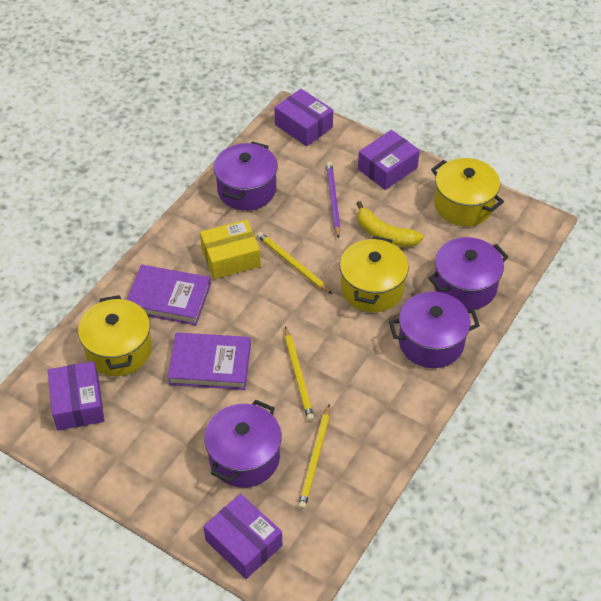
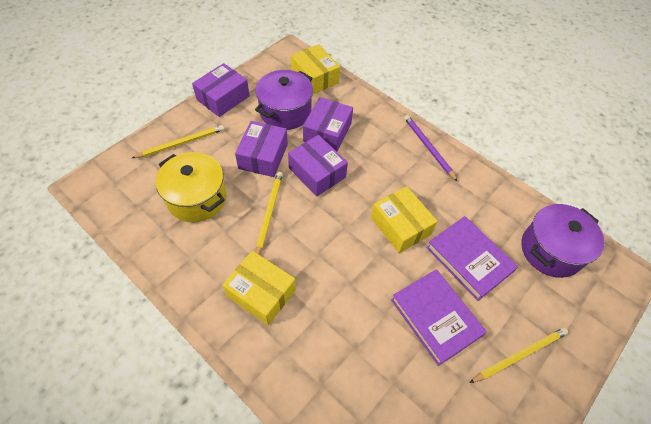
purple pot: 4 -> 2
yellow banana: 1 -> 0
yellow box: 1 -> 3
yellow pot: 3 -> 1

